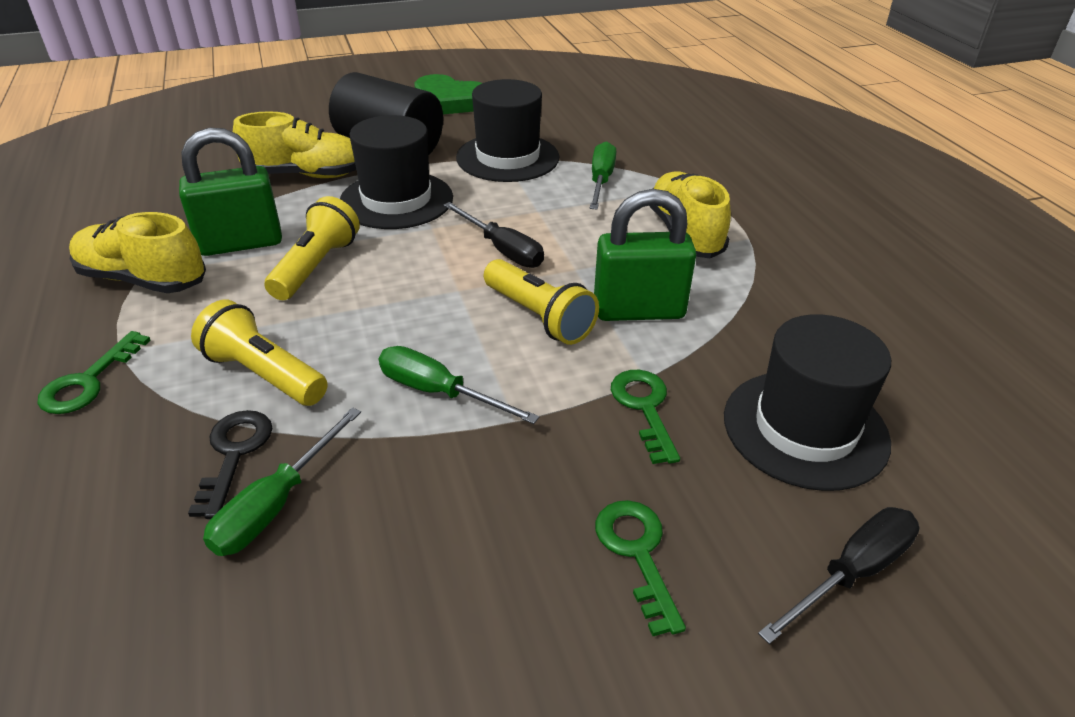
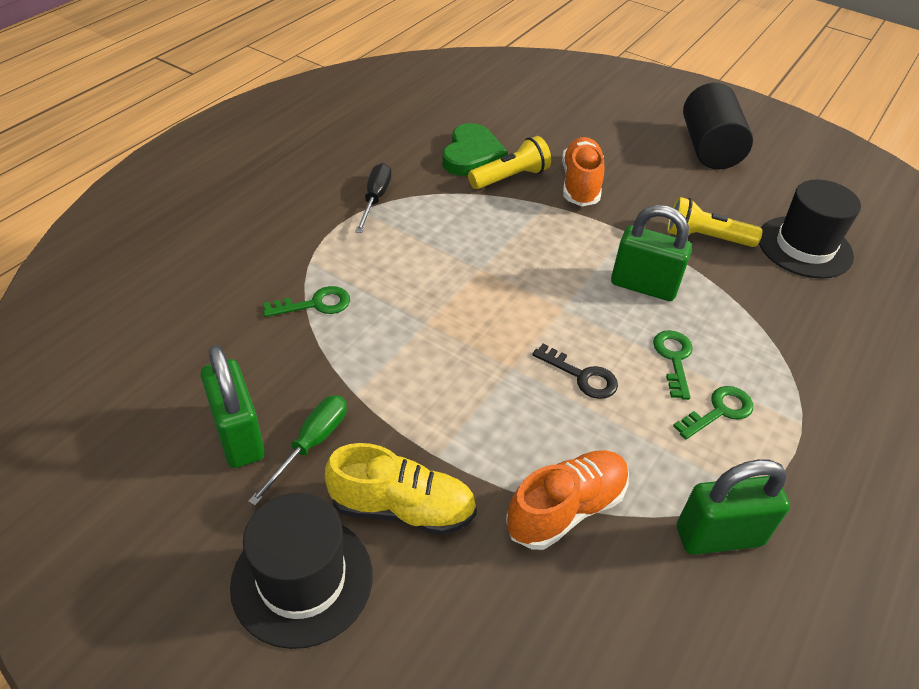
black hat: 3 -> 2
black screwdriver: 2 -> 1
green padlock: 2 -> 3
green screwdriver: 3 -> 1
orange shoe: 0 -> 2
yellow flashlight: 3 -> 2
yellow shoe: 3 -> 1

